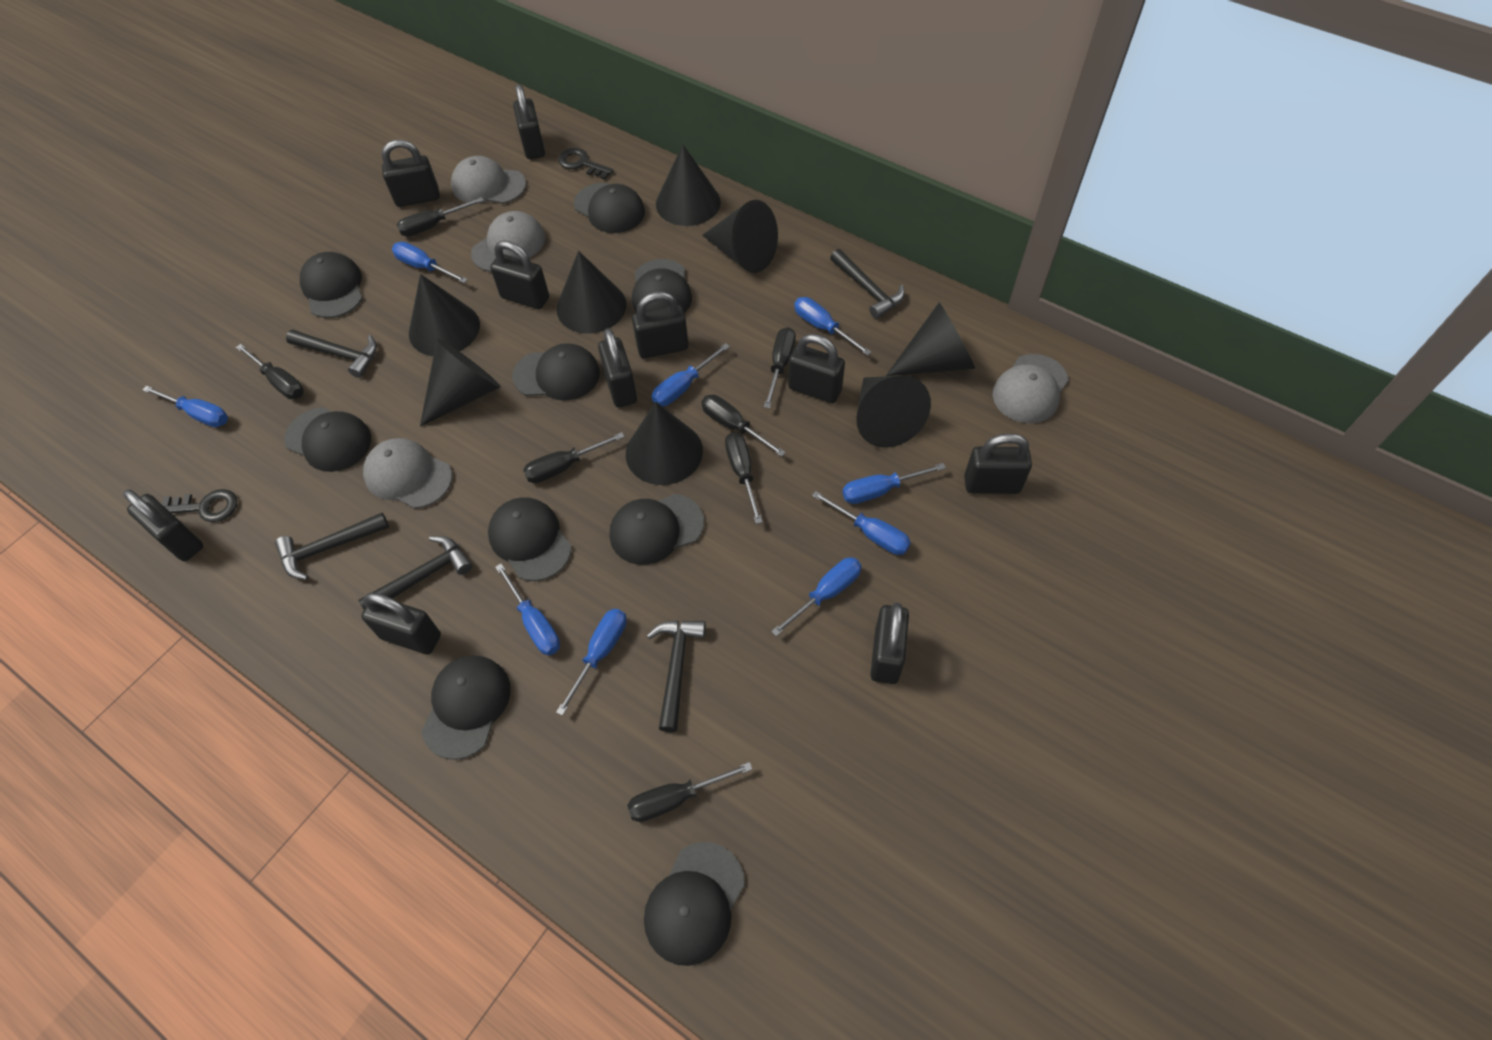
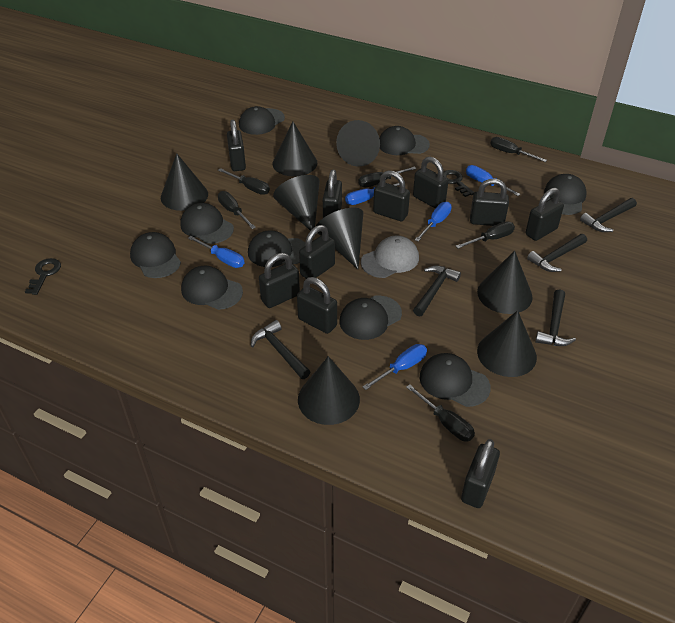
black screwdriver: 7 -> 6
blue screwdriver: 9 -> 5
grey cap: 4 -> 1

